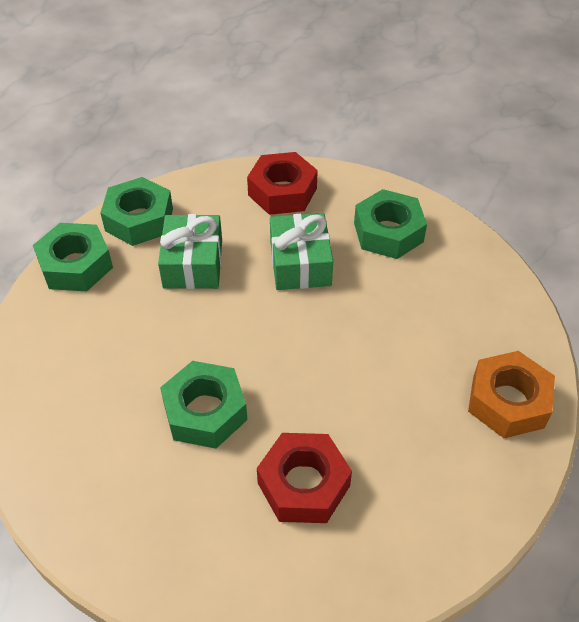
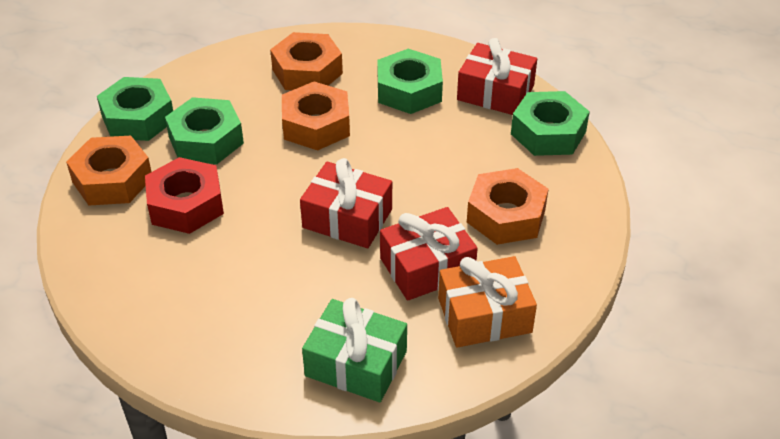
green gift: 2 -> 1
orange gift: 0 -> 1
orange nut: 1 -> 4
red gift: 0 -> 3
red nut: 2 -> 1

